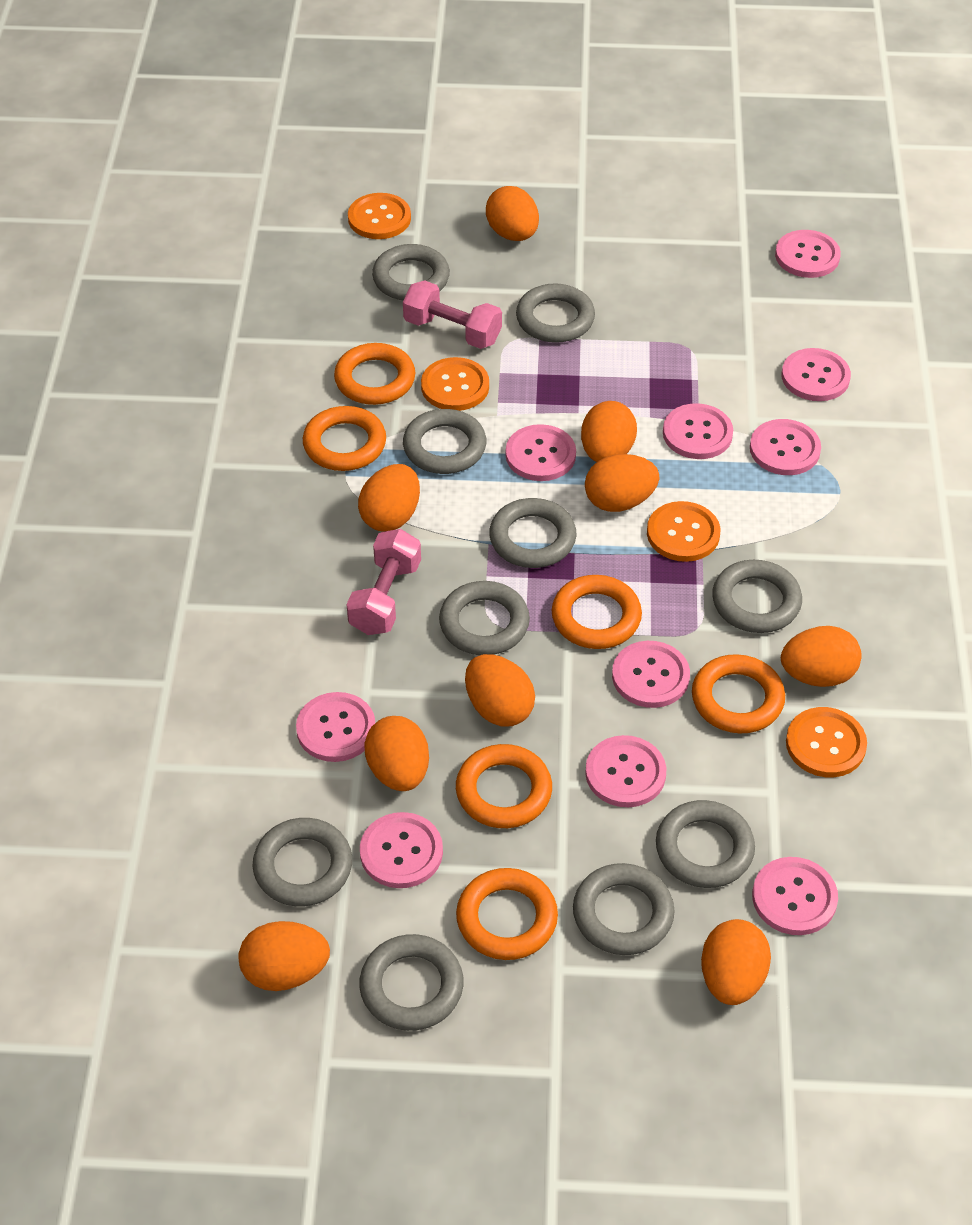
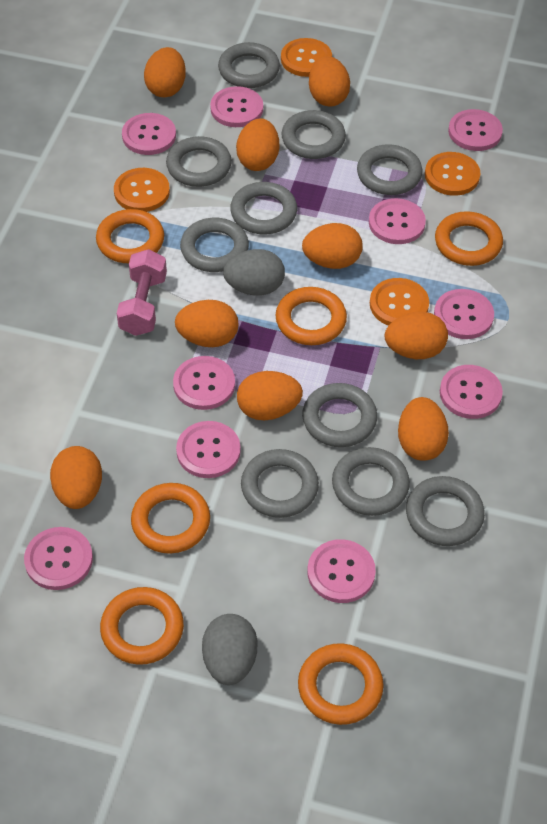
grey egg: 0 -> 2
pink dumbbell: 2 -> 1

